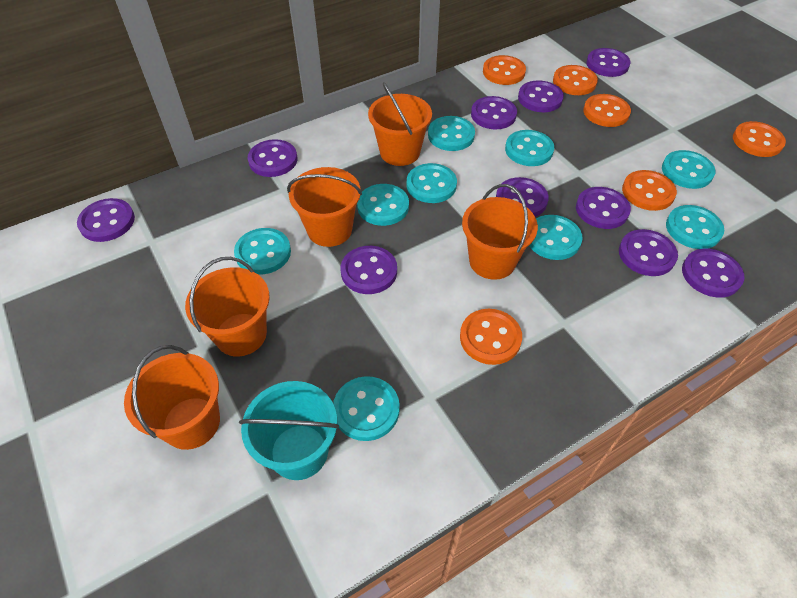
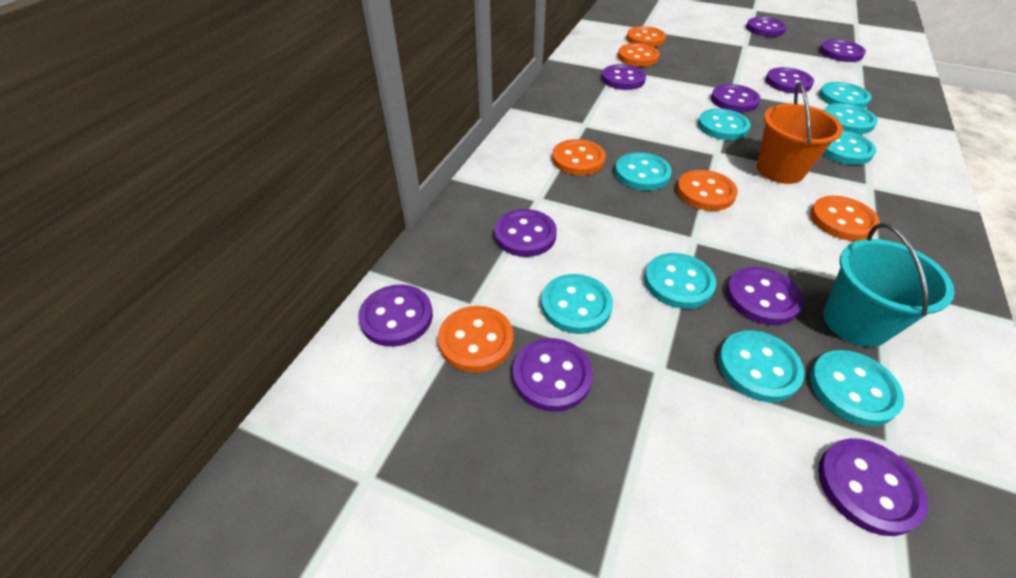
orange bucket: 5 -> 1

